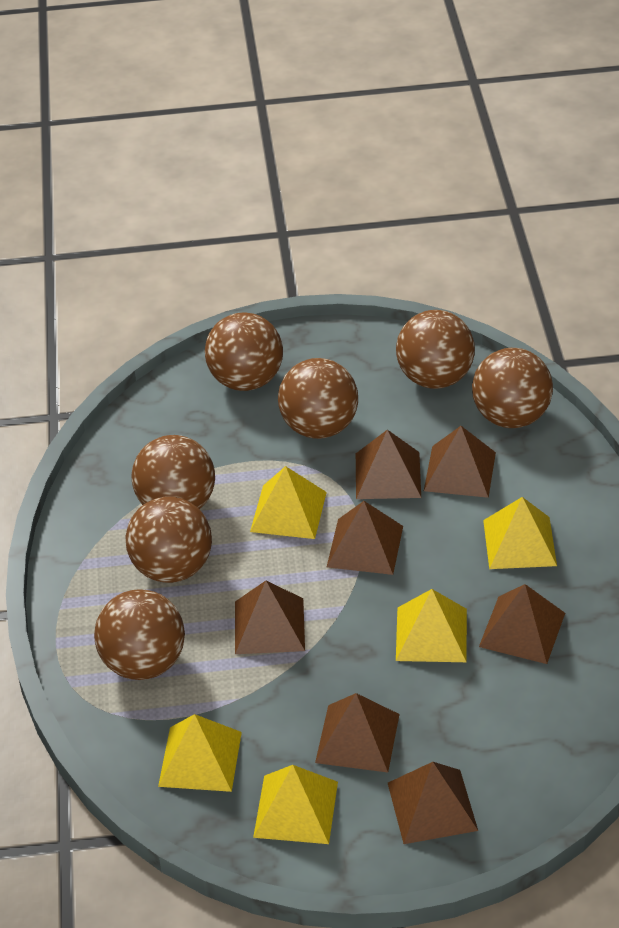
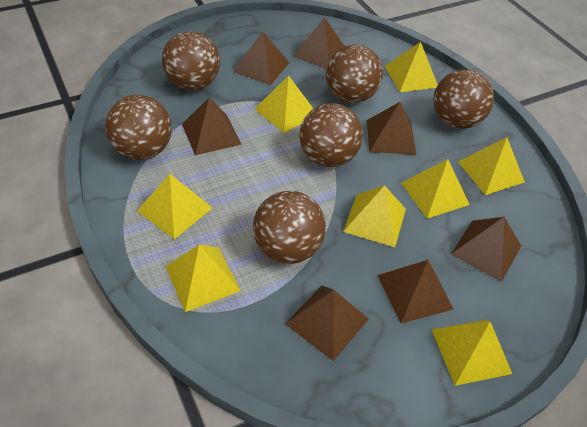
brown ball: 7 -> 6
yellow pyramid: 5 -> 8

